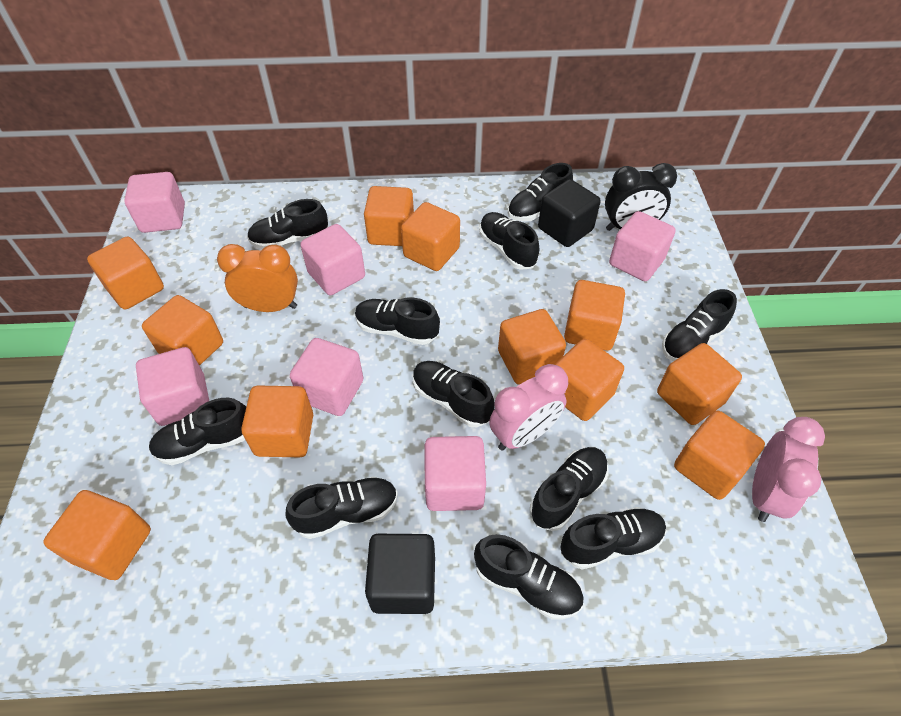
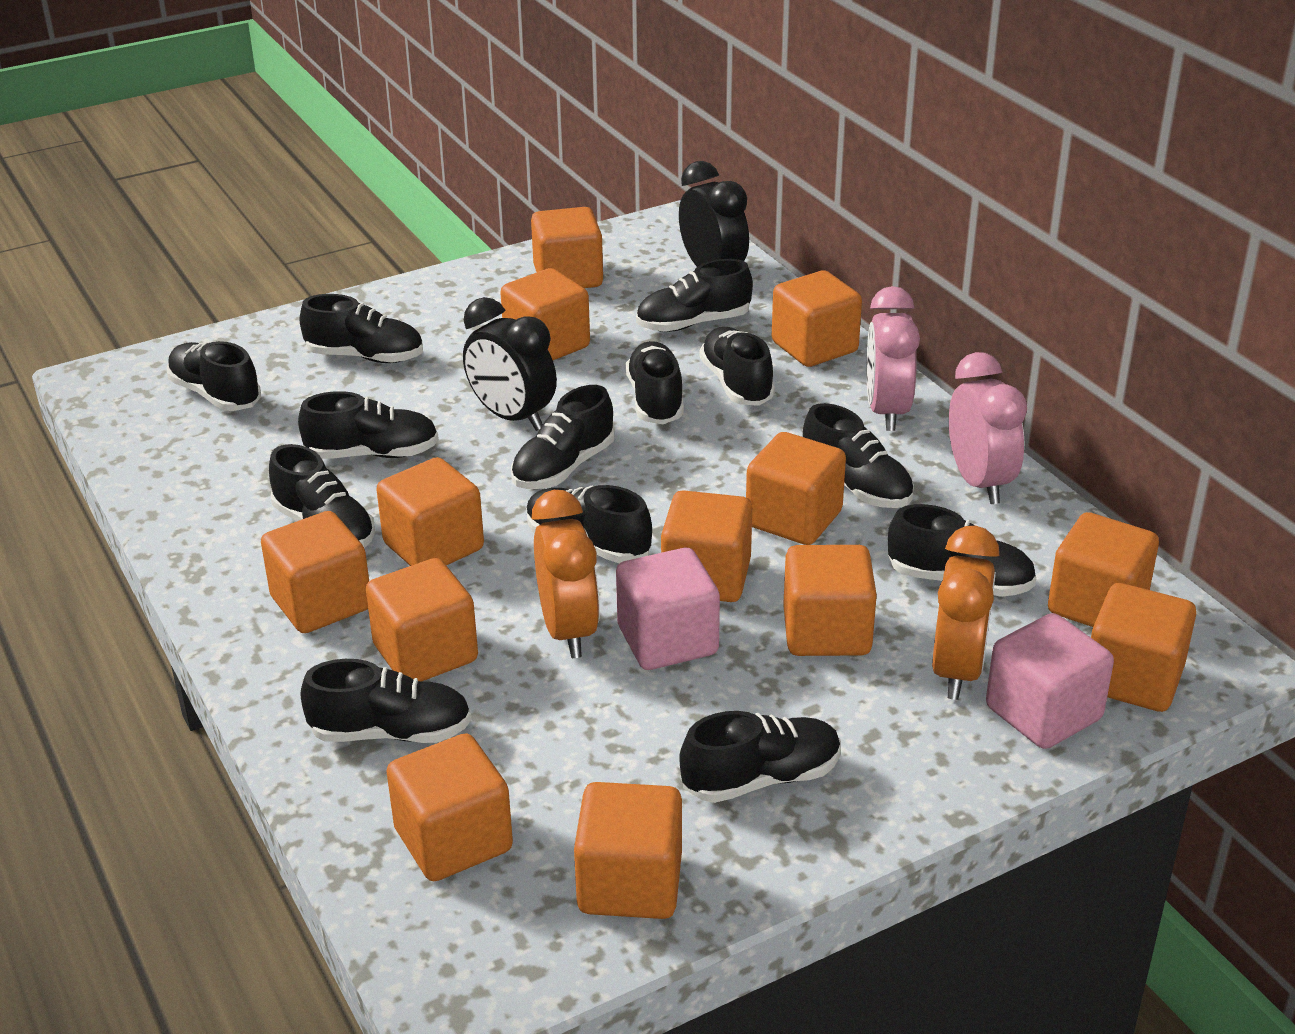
black clock: 1 -> 2
black cube: 2 -> 0
black shoe: 11 -> 13
orange clock: 1 -> 2
orange cube: 11 -> 13
pink cube: 6 -> 2

